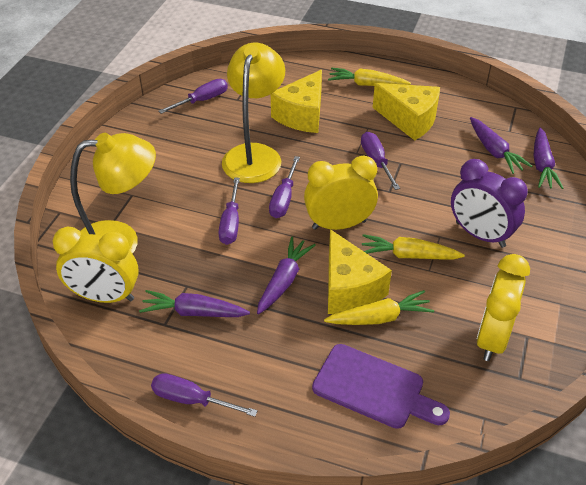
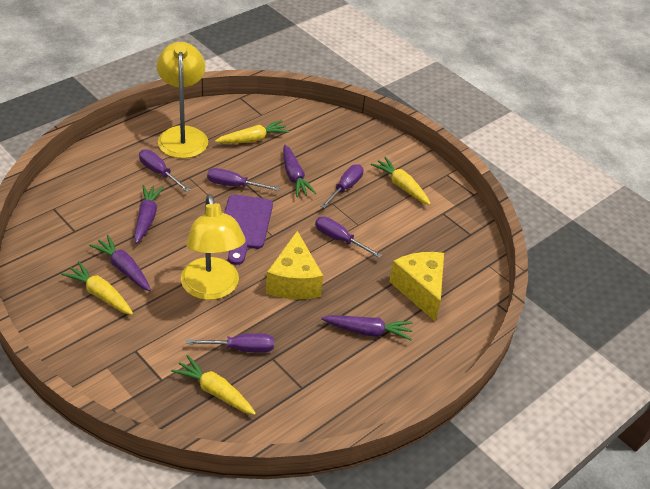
purple clock: 1 -> 0
yellow carrot: 3 -> 4
yellow cheese: 3 -> 2
yellow clock: 3 -> 0

